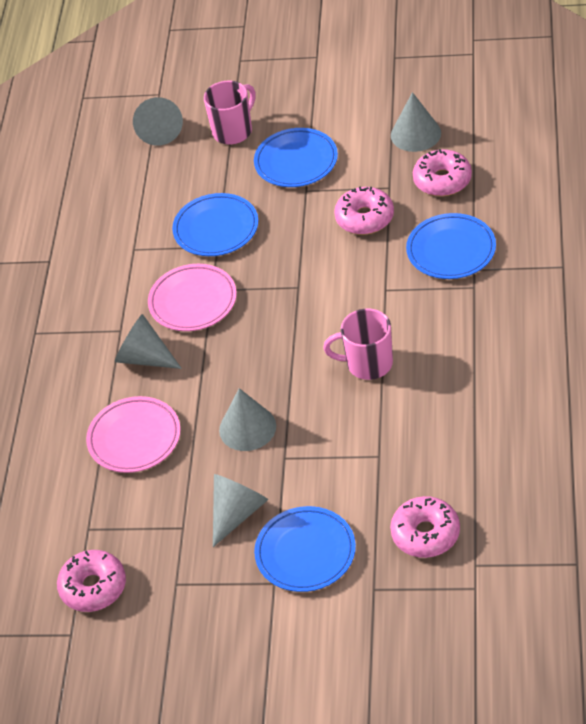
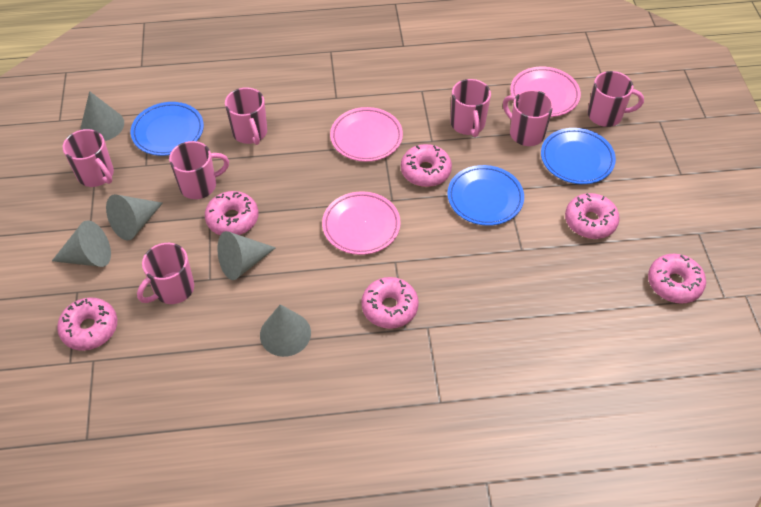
blue plate: 4 -> 3
pink donut: 4 -> 6
pink mug: 2 -> 7
pink plate: 2 -> 3

